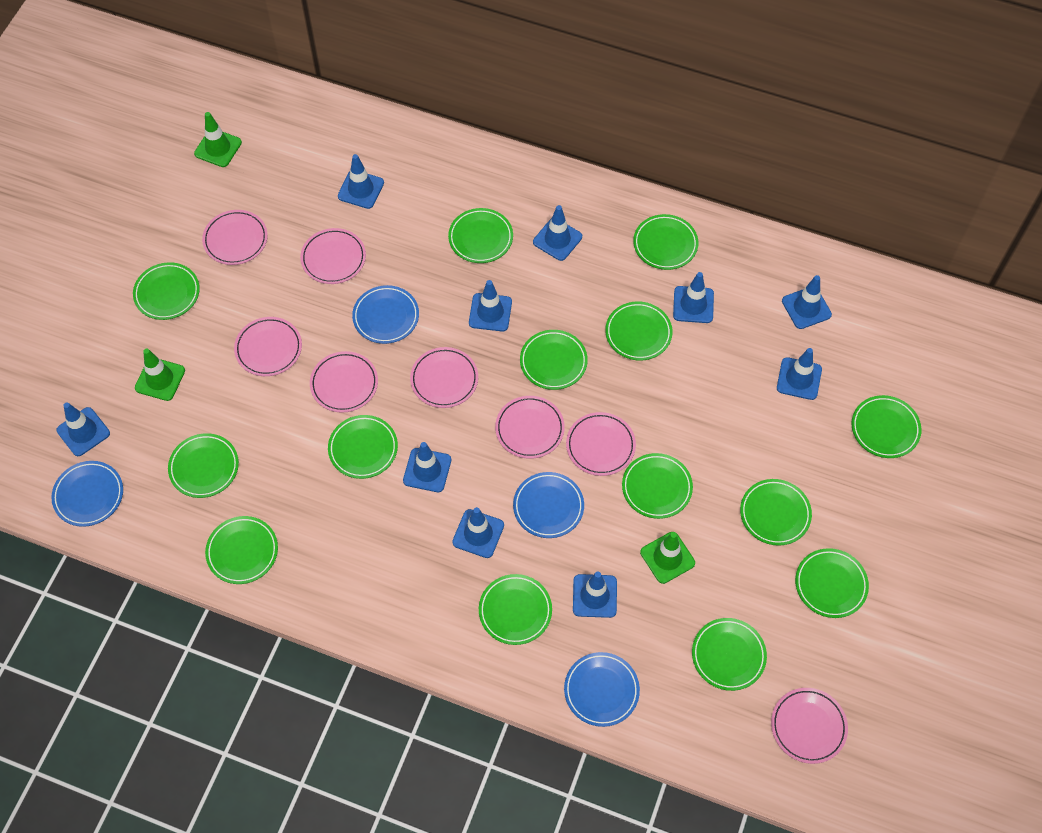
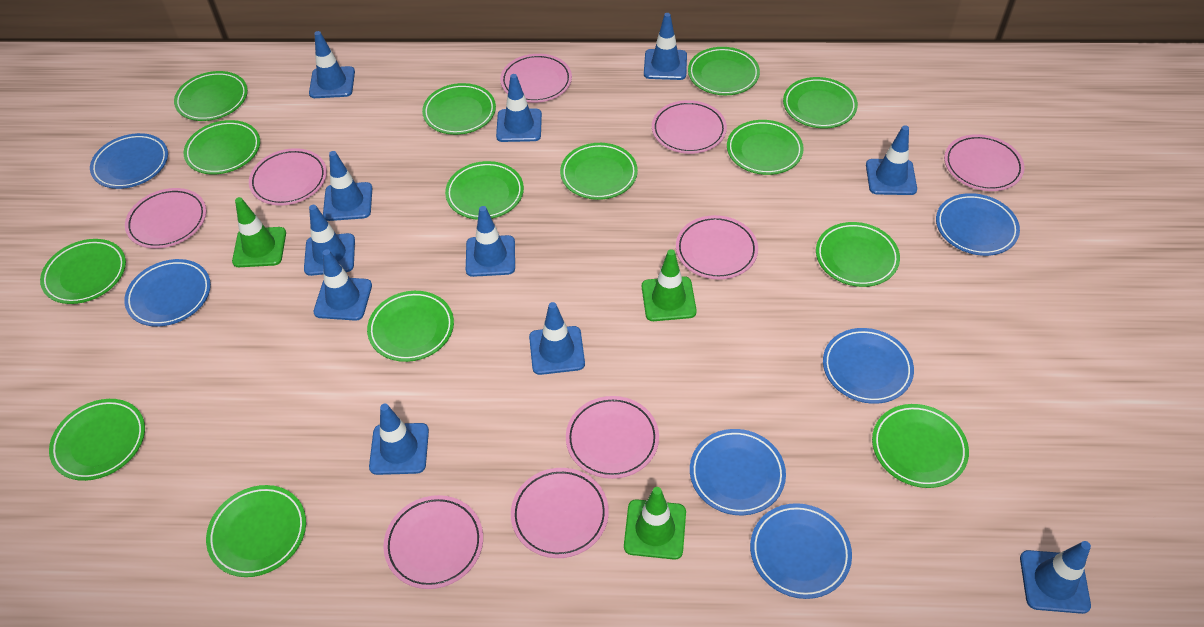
blue plate: 4 -> 6
blue traffic cone: 10 -> 11
pink plate: 8 -> 9

